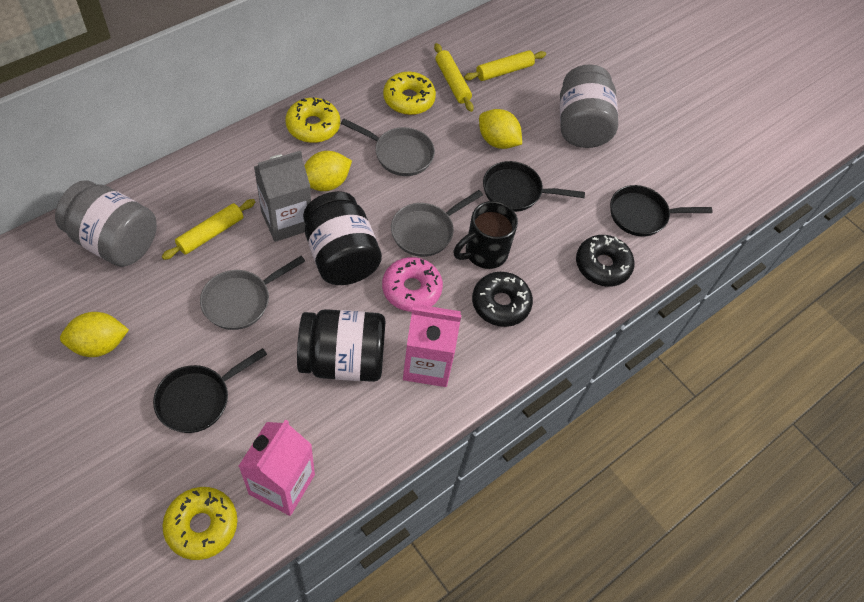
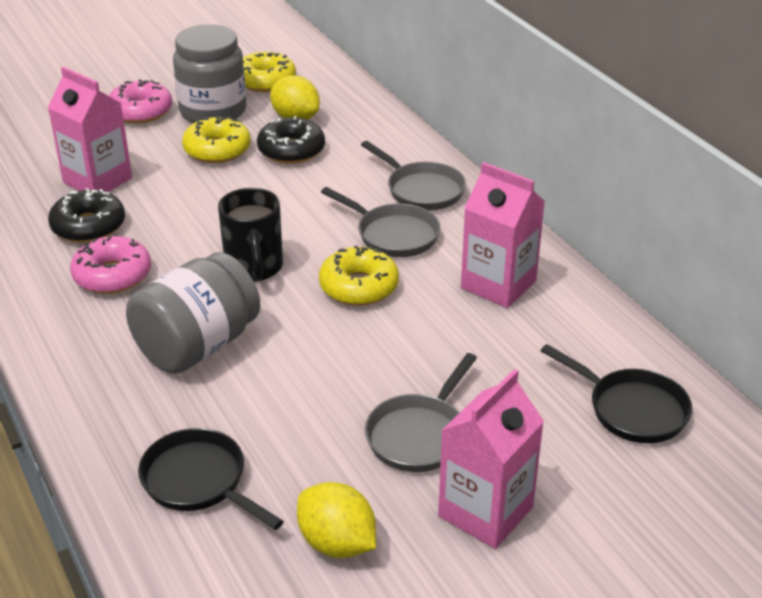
black jar: 2 -> 0
black pan: 3 -> 2
grey carton: 1 -> 0
pink carton: 2 -> 3
pink donut: 1 -> 2
yellow lemon: 3 -> 2
yellow rolling pin: 3 -> 0

